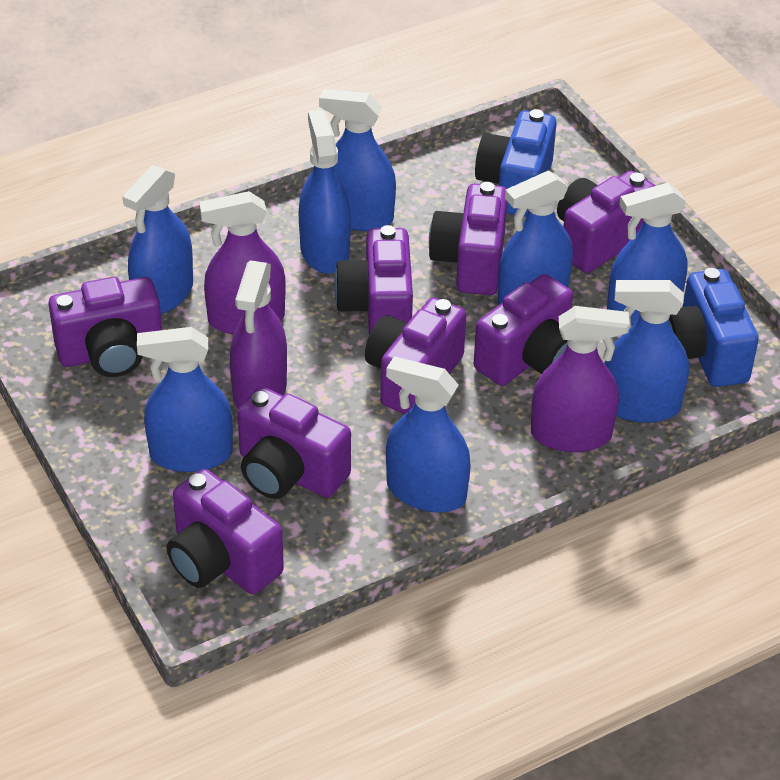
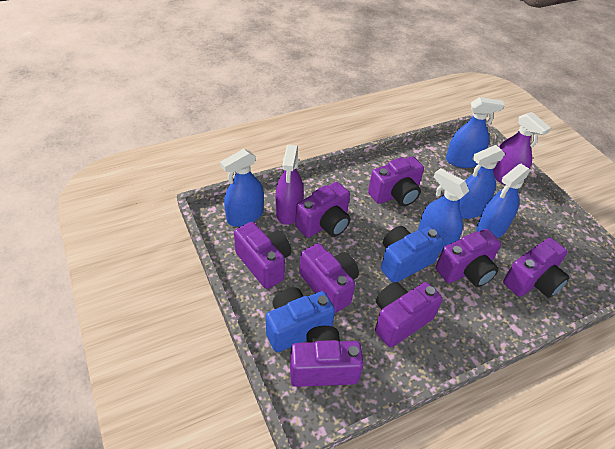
blue spray bottle: 8 -> 5
purple spray bottle: 3 -> 2

